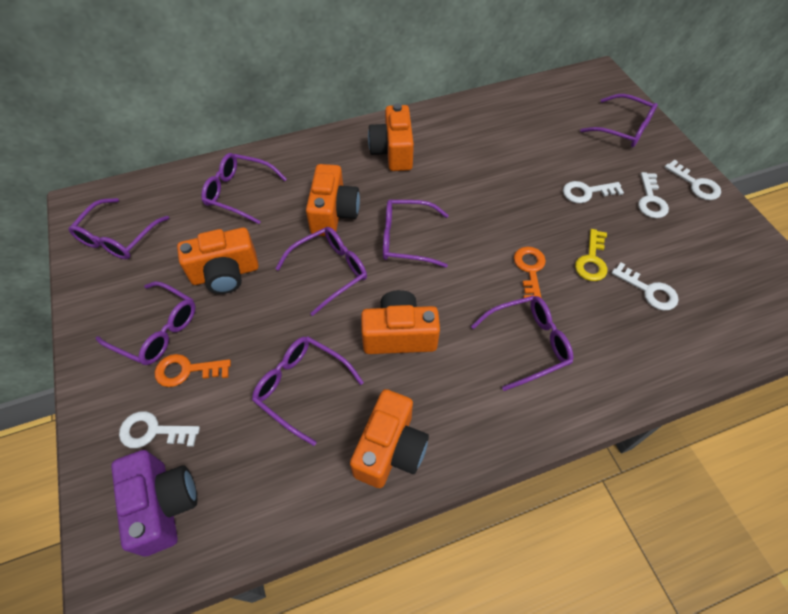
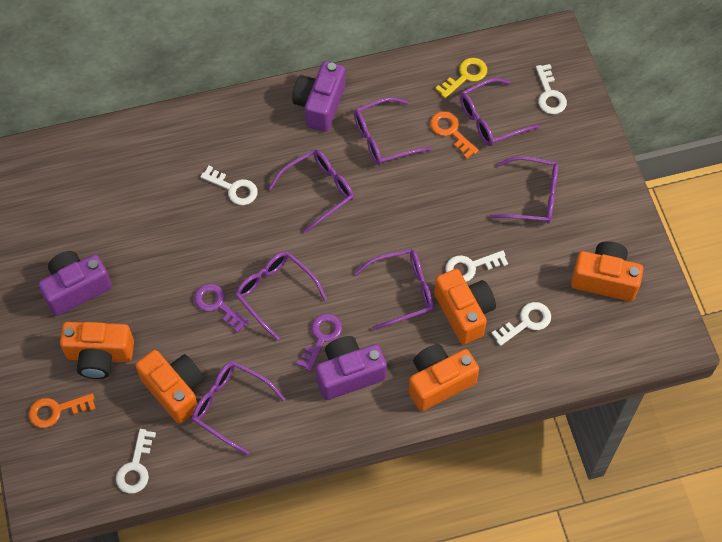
purple camera: 1 -> 3
purple glasses: 8 -> 7
purple key: 0 -> 2

